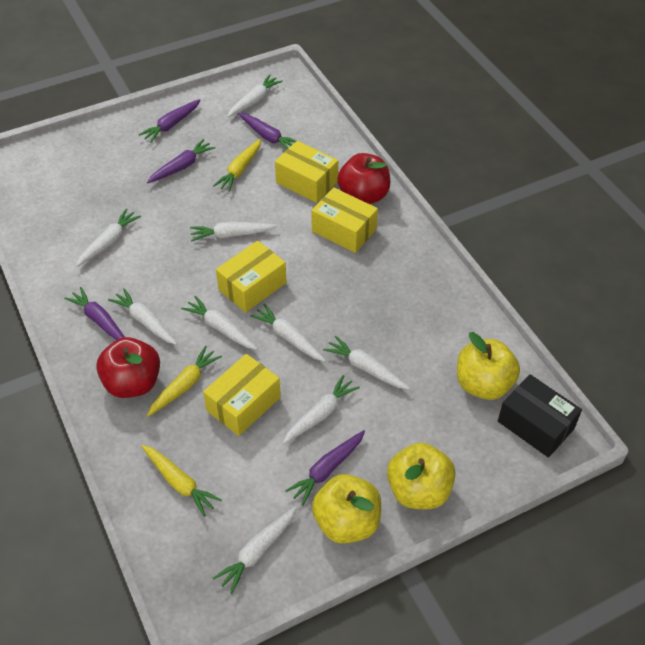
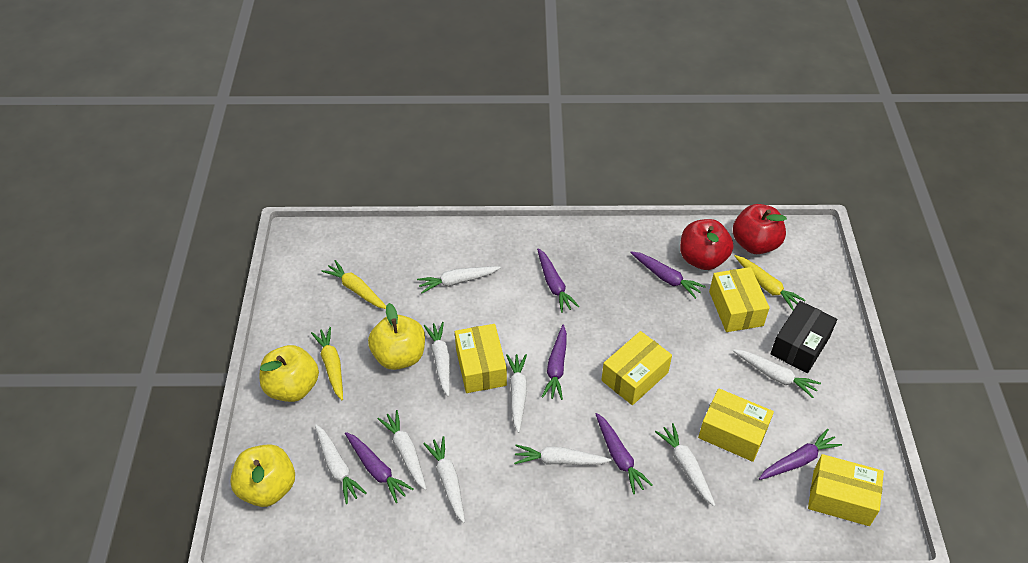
purple carrot: 5 -> 6
yellow box: 4 -> 5

